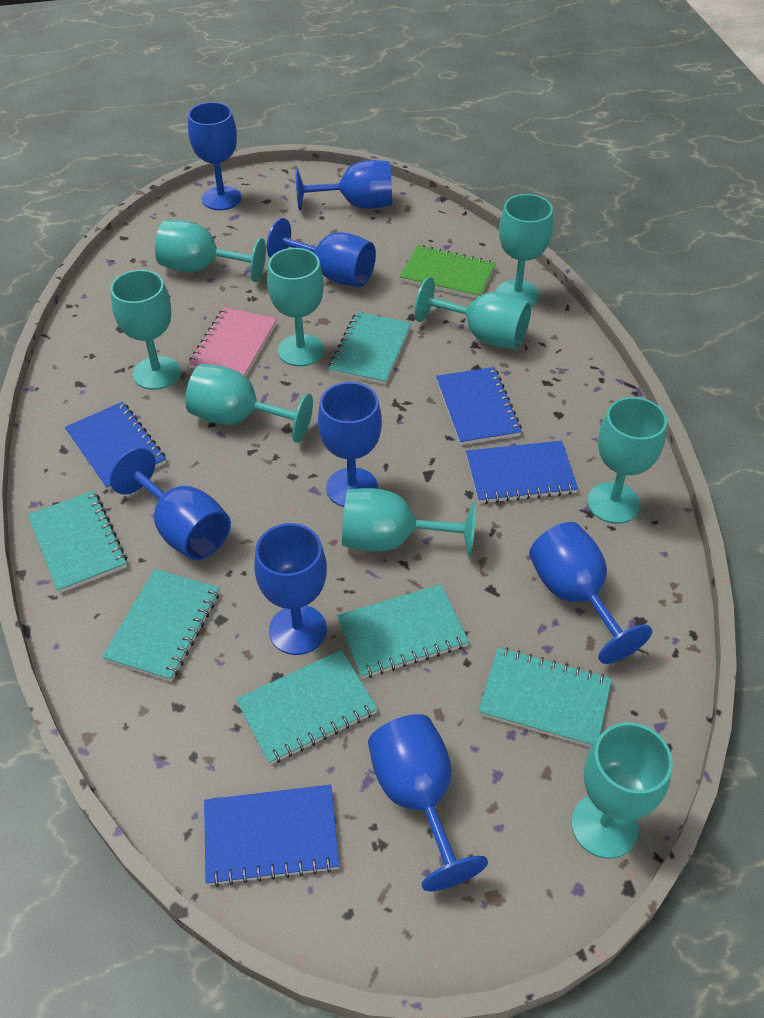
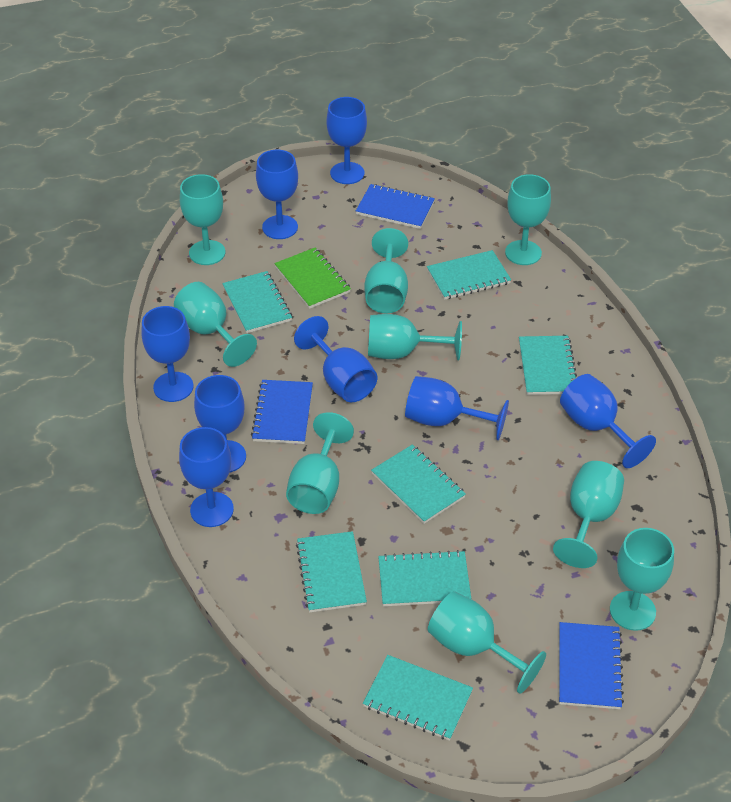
blue notebook: 4 -> 3
pink notebook: 1 -> 0
turquoise notebook: 6 -> 7

